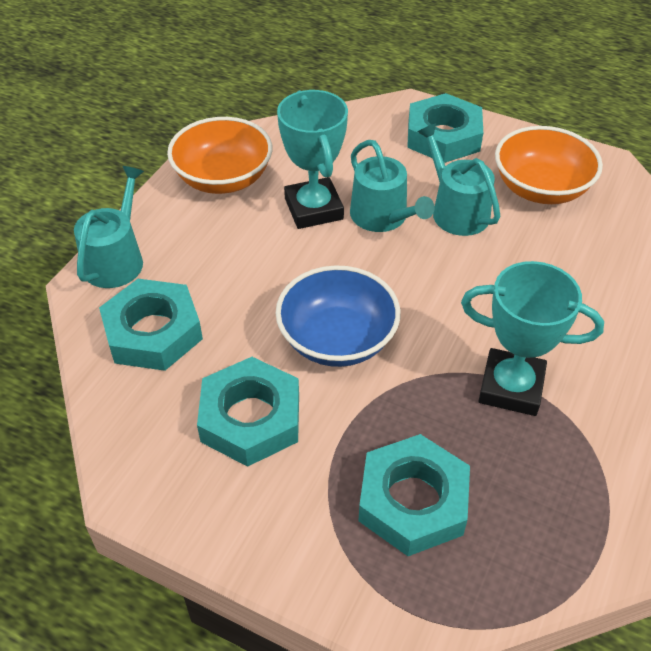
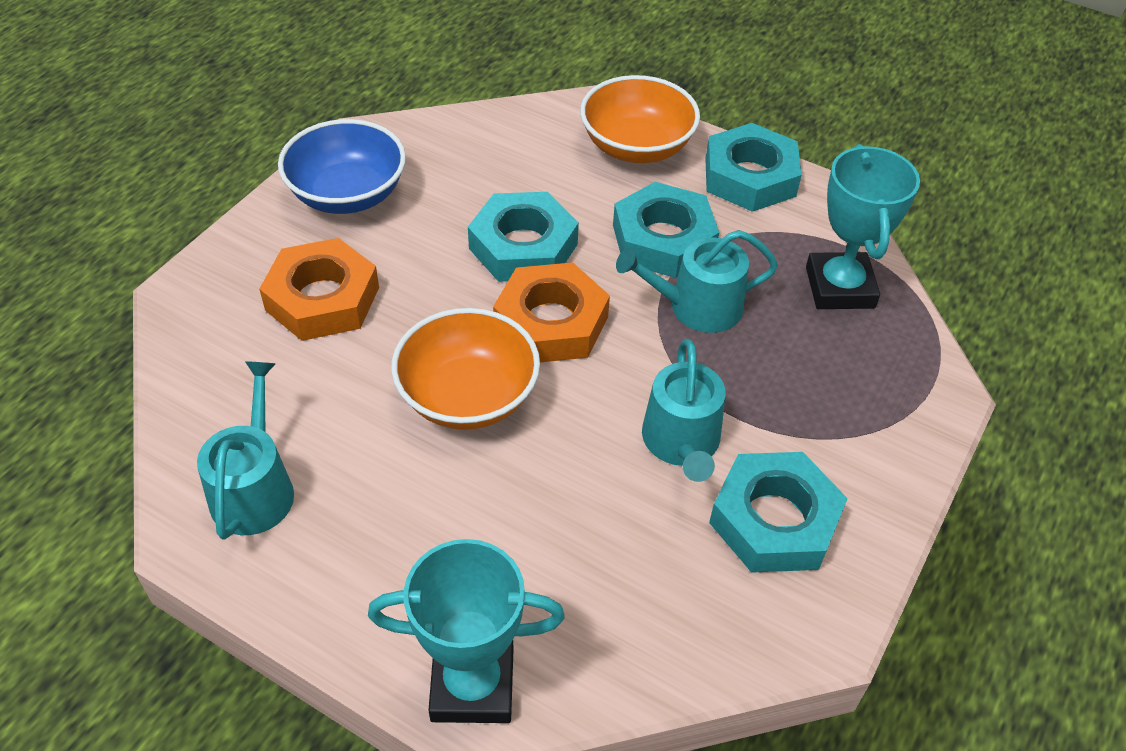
orange nut: 0 -> 2

